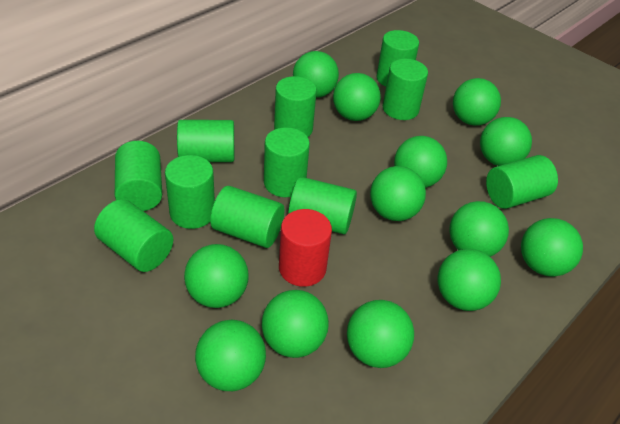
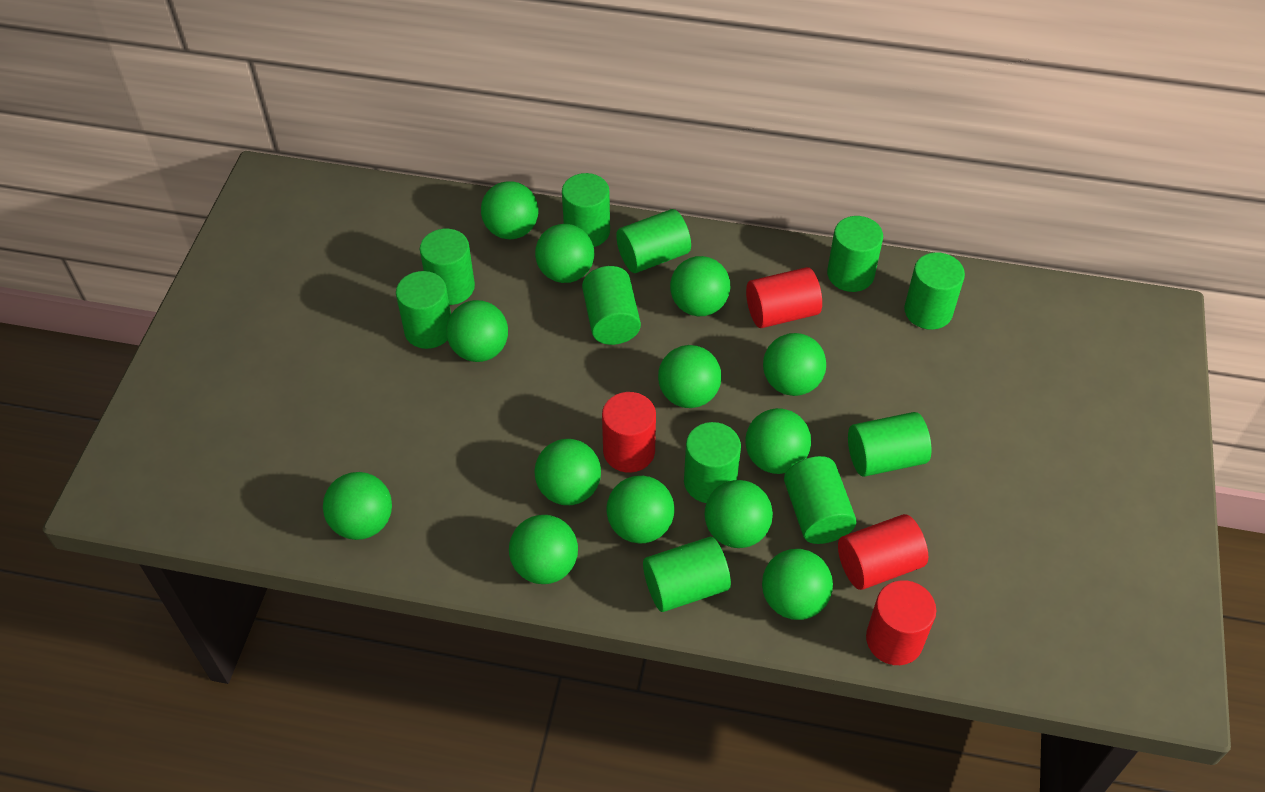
red cylinder: 1 -> 4

